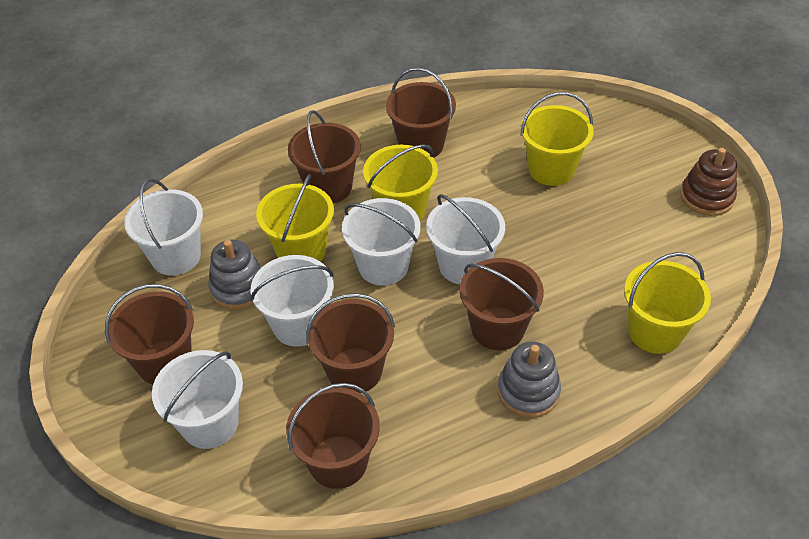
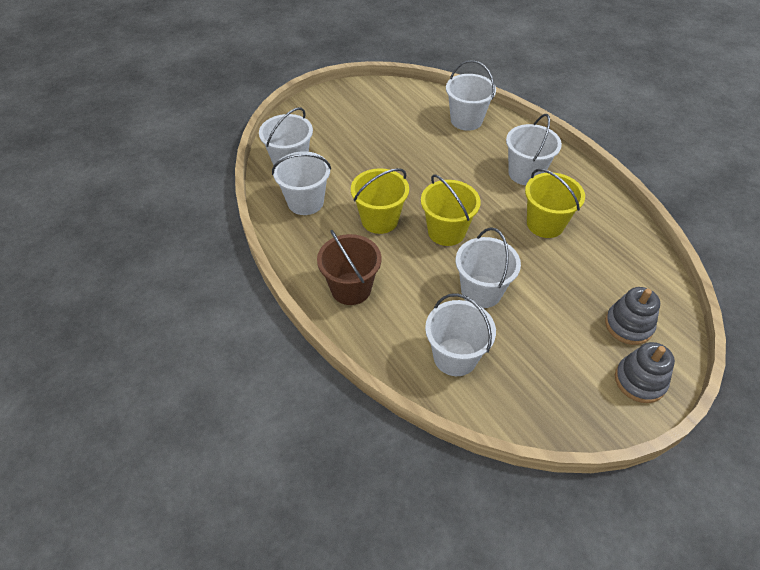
brown bucket: 6 -> 1
brown stacking toy: 1 -> 0
white bucket: 5 -> 6
yellow bucket: 4 -> 3

